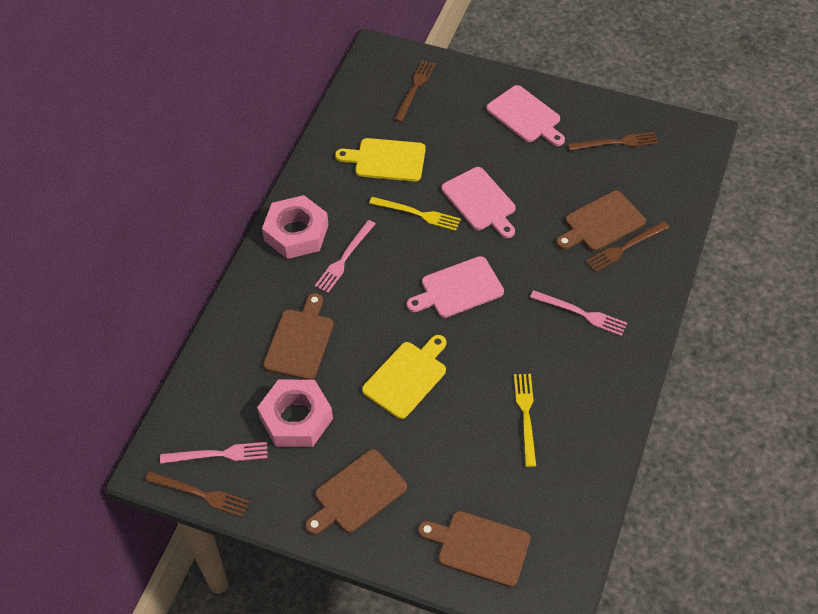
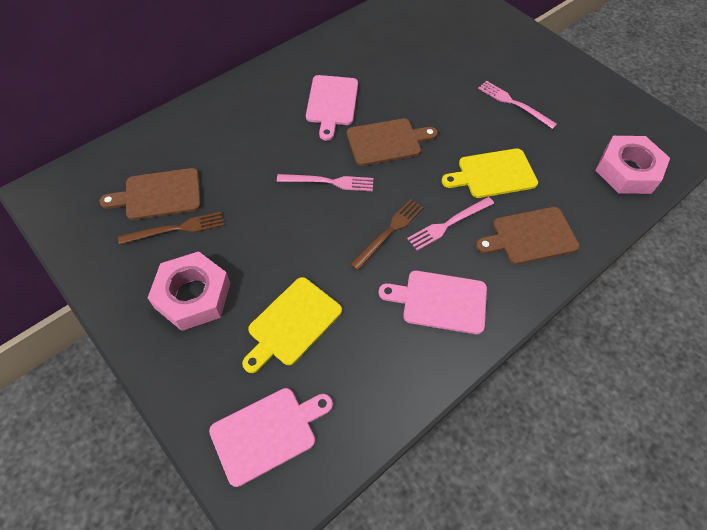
brown cutting board: 4 -> 3
brown fork: 4 -> 2
yellow fork: 2 -> 0

